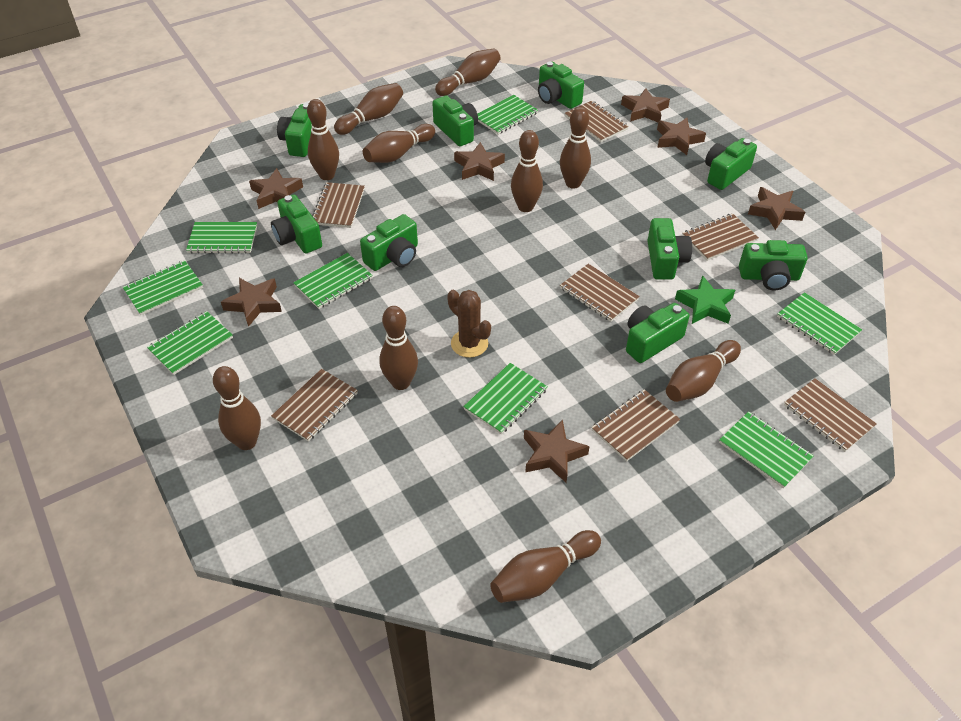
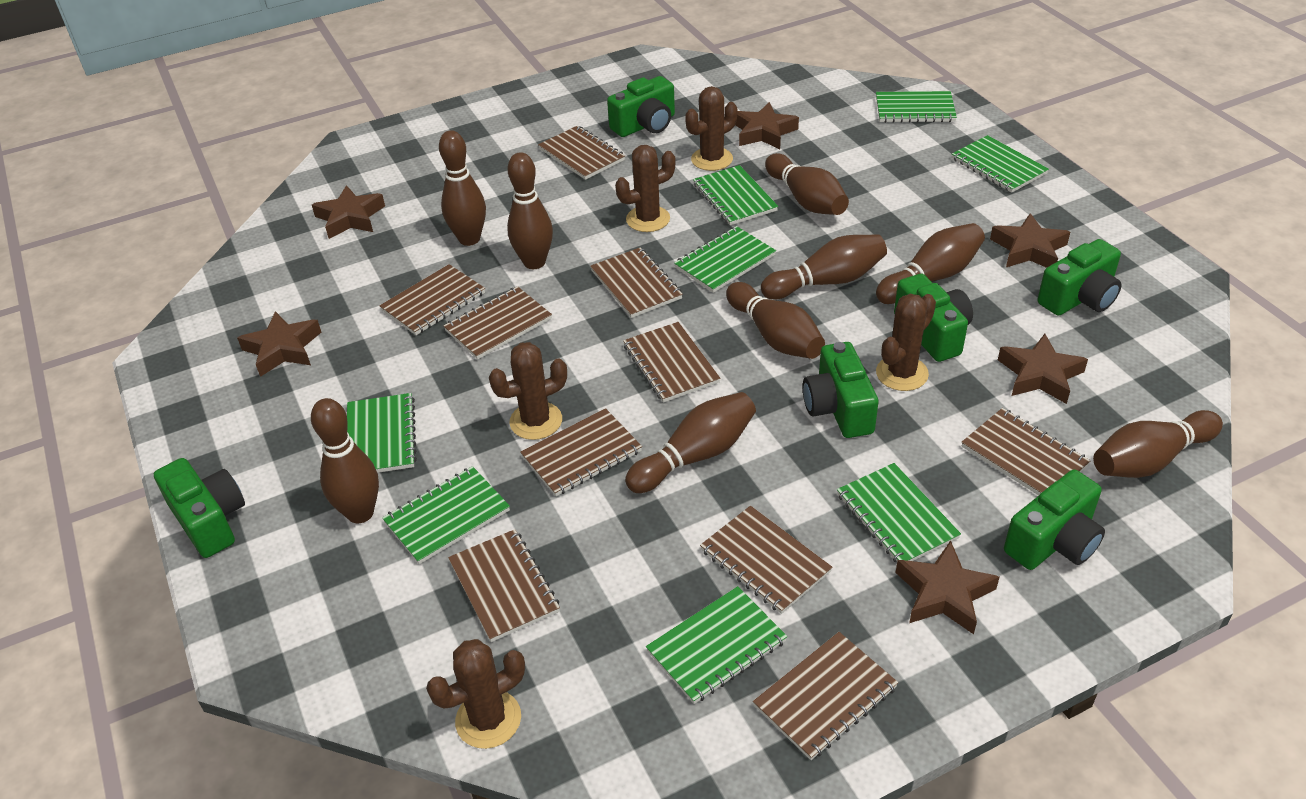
brown bowling pin: 10 -> 9
brown cactus: 1 -> 5
brown notebook: 7 -> 10
brown star: 7 -> 6
green camera: 9 -> 6
green star: 1 -> 0

